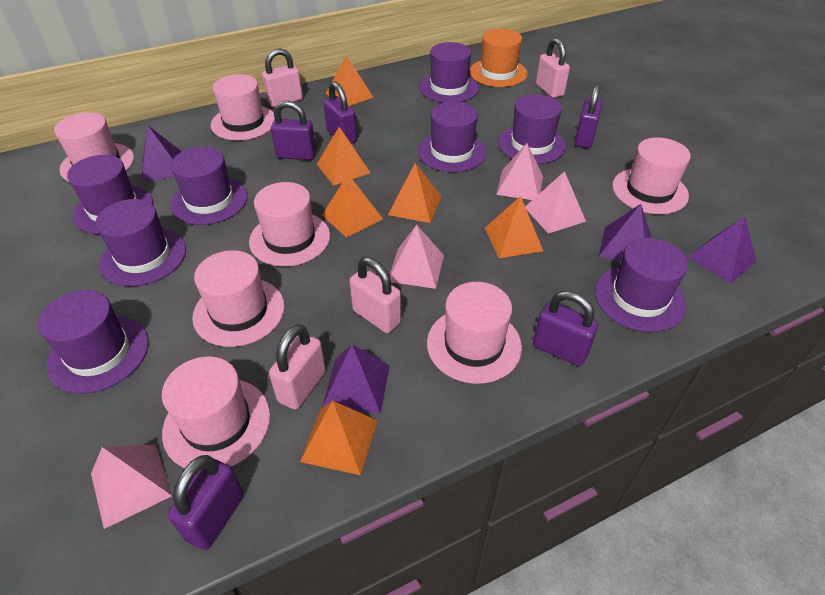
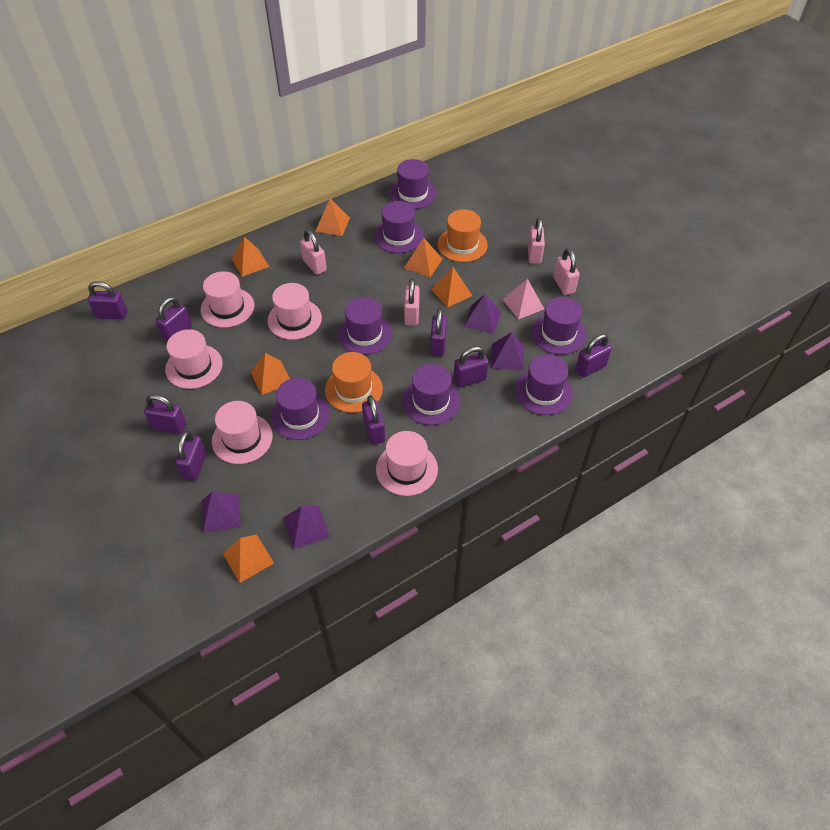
orange hat: 1 -> 2
pink hat: 7 -> 5
pink pyramid: 4 -> 1
purple hat: 8 -> 7
purple padlock: 5 -> 8

